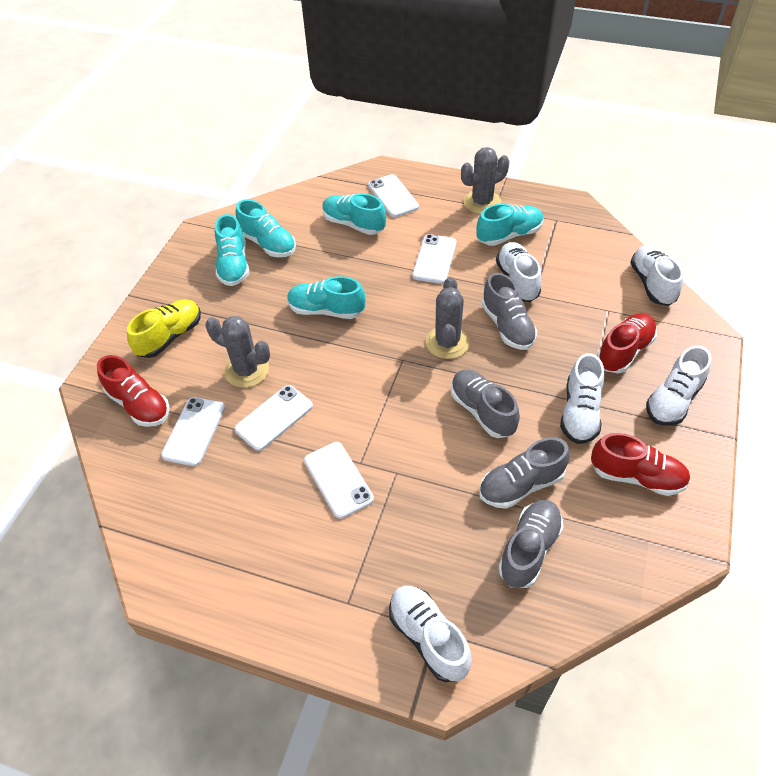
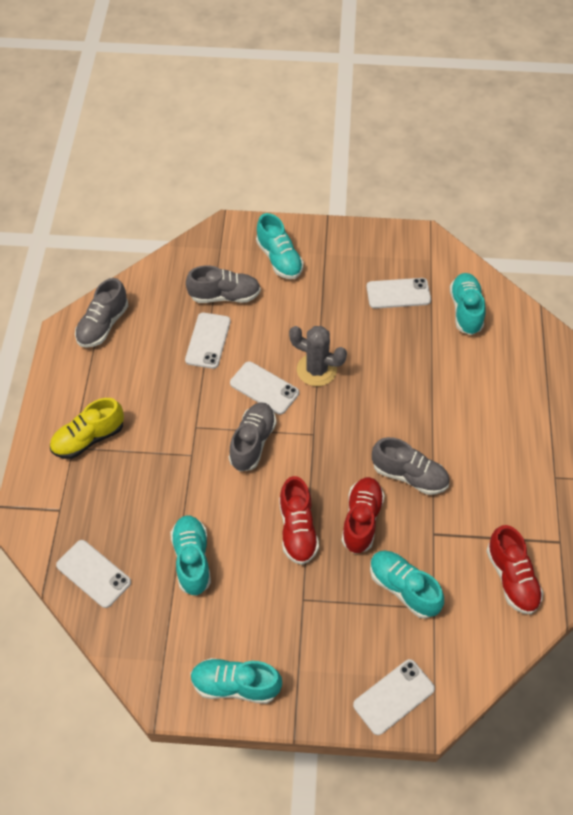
grey cactus: 3 -> 1
white shoe: 5 -> 0

